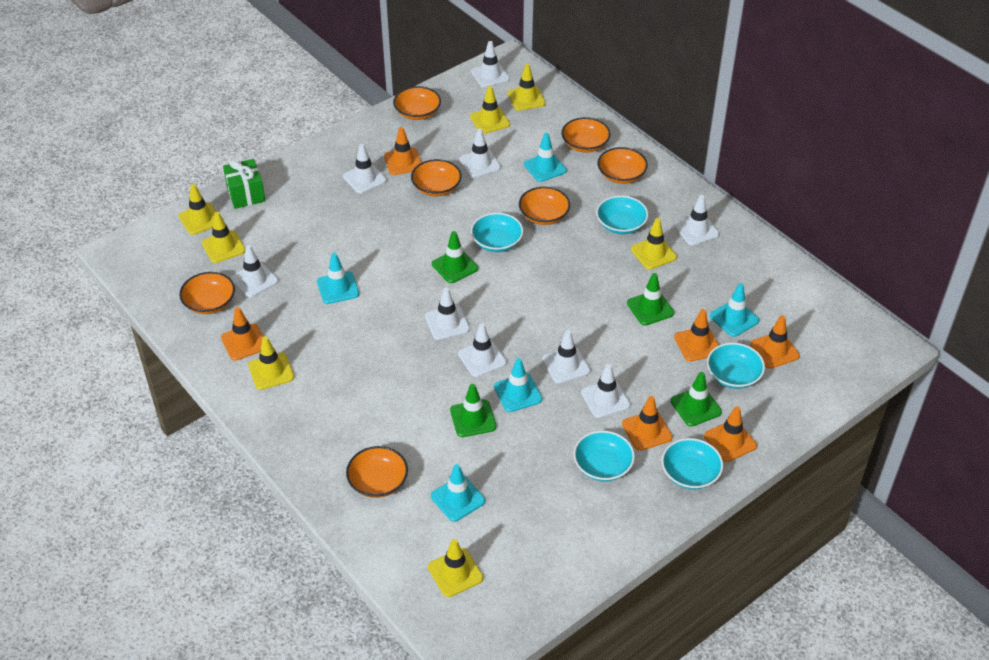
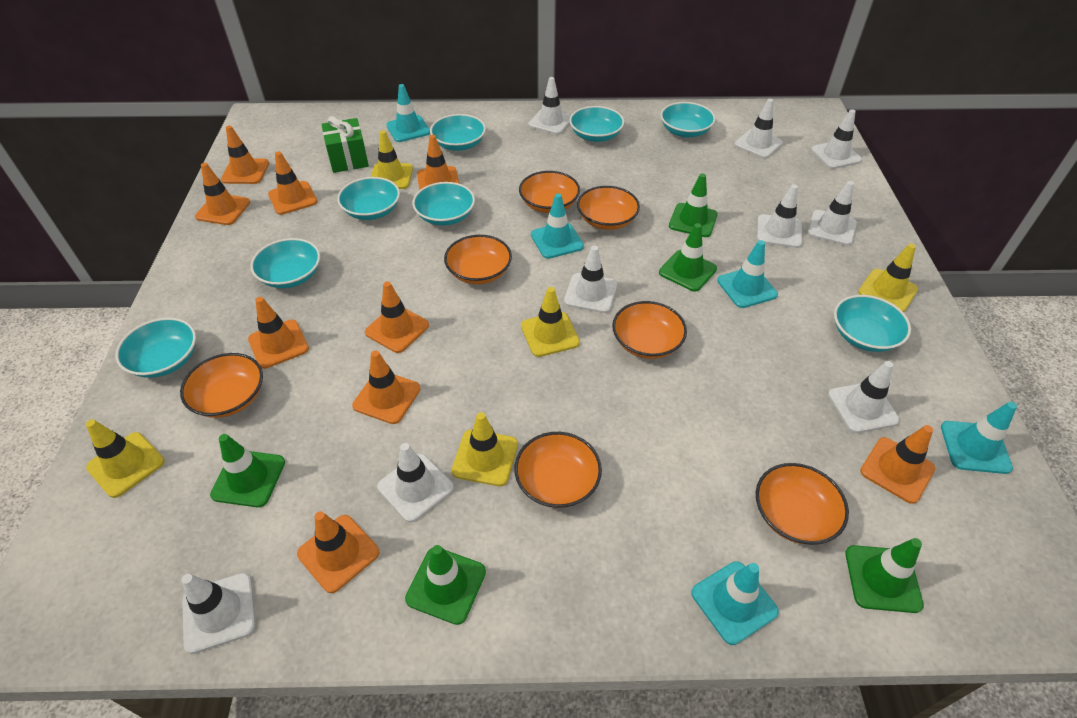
green traffic cone: 4 -> 5
orange traffic cone: 6 -> 9
turquoise bowl: 5 -> 8
yellow traffic cone: 7 -> 5

